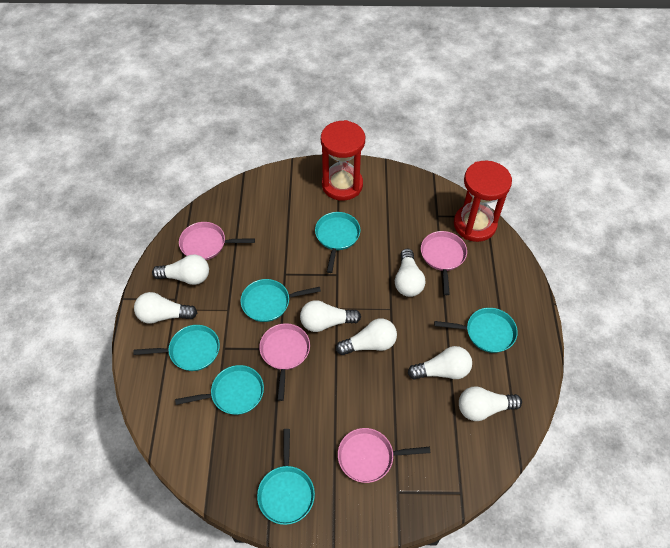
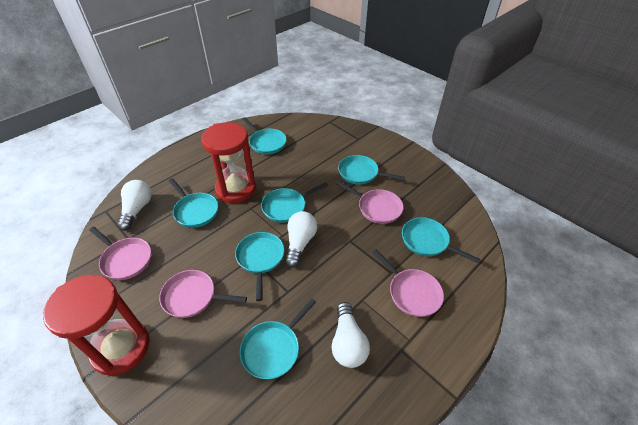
turquoise pan: 6 -> 7
white light bulb: 7 -> 3

